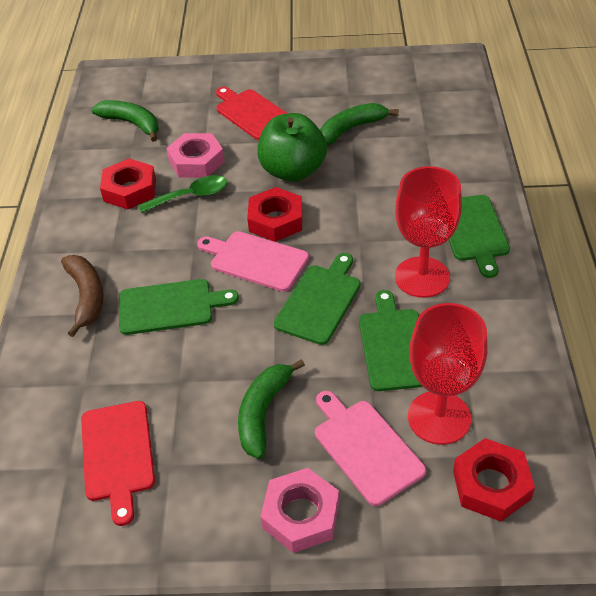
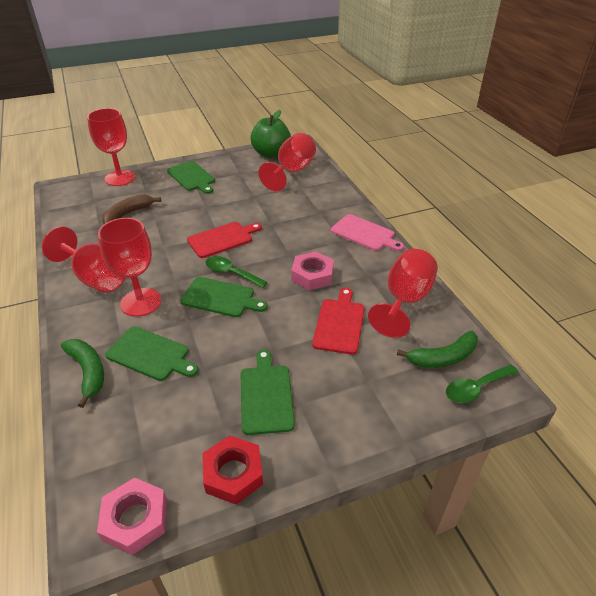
green banana: 3 -> 2
green spoon: 1 -> 2
pink cutting board: 2 -> 1
red goblet: 2 -> 5
red nut: 3 -> 1

